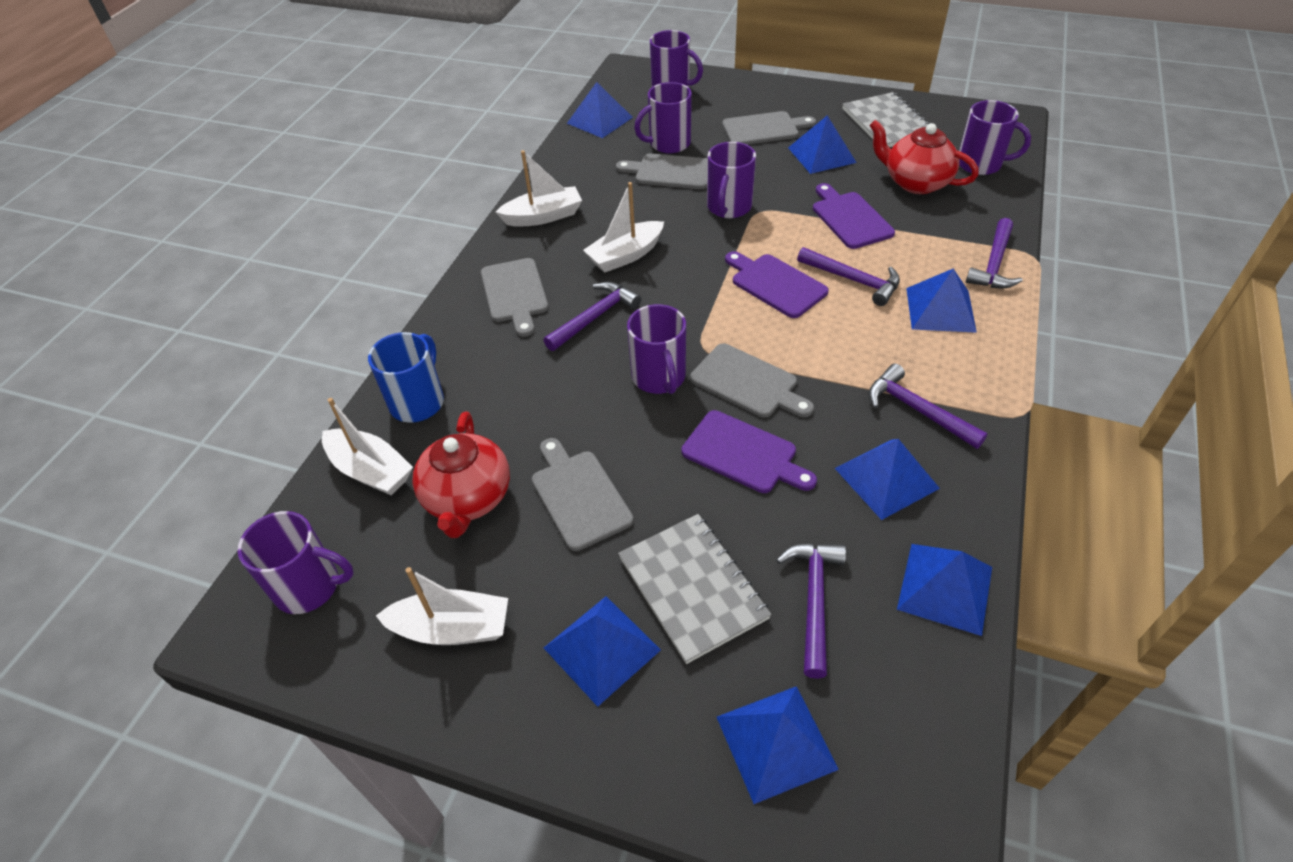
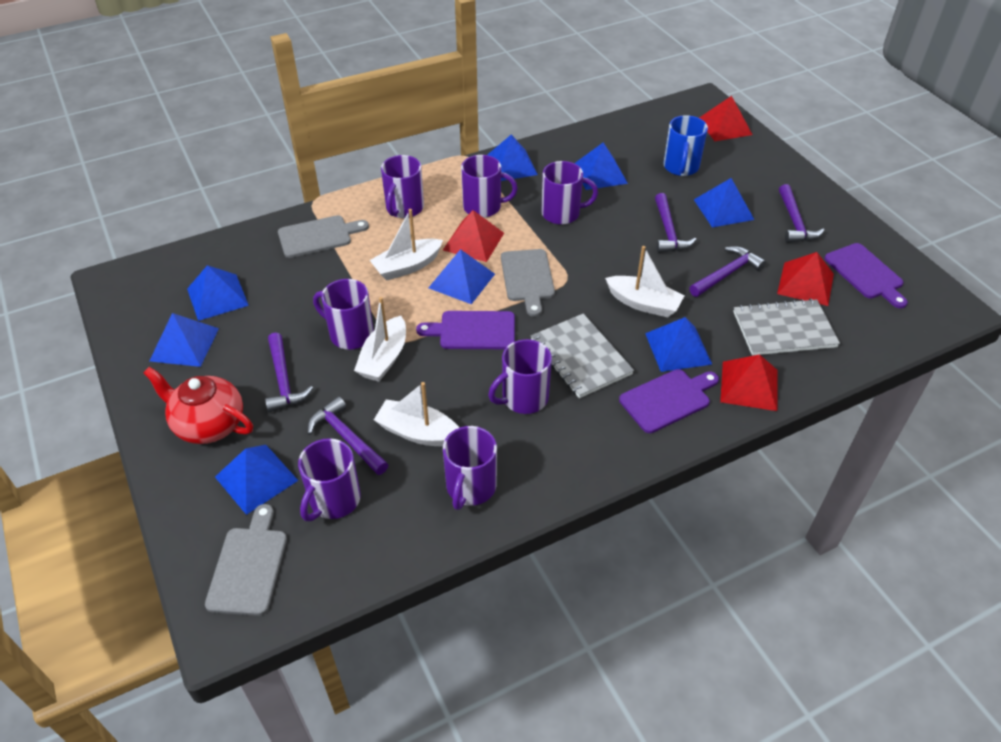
blue pyramid: 7 -> 8
grey cutting board: 5 -> 3
purple mug: 6 -> 7
red pyramid: 0 -> 4
red teapot: 2 -> 1

